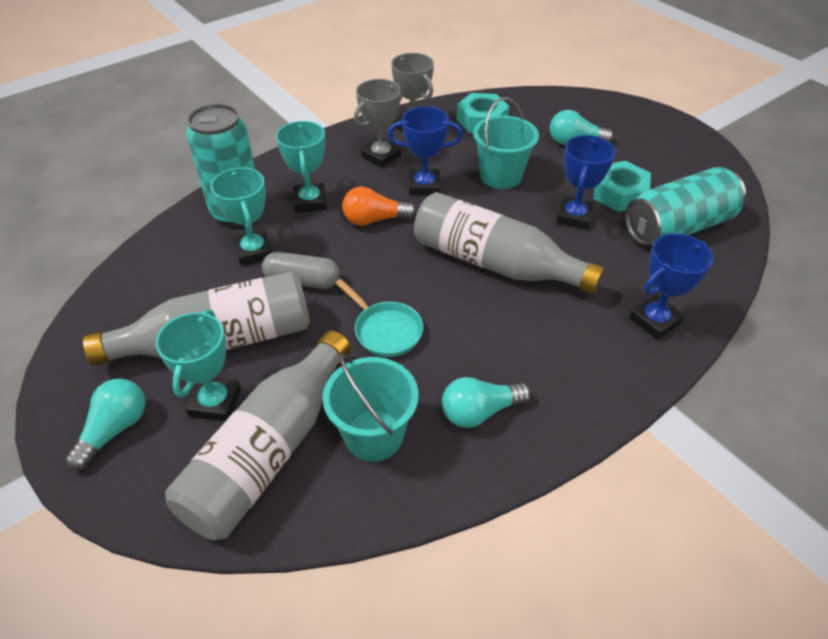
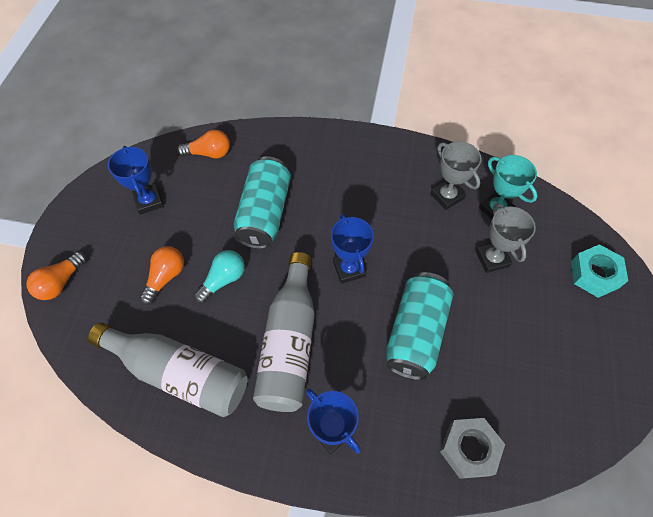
grey bottle: 3 -> 2
grey capsule: 1 -> 0
grey nut: 0 -> 1
orange light bulb: 1 -> 3
turquoise bucket: 2 -> 0
turquoise light bulb: 3 -> 1
turquoise nut: 2 -> 1
turquoise pan: 1 -> 0
turquoise trophy: 3 -> 1

